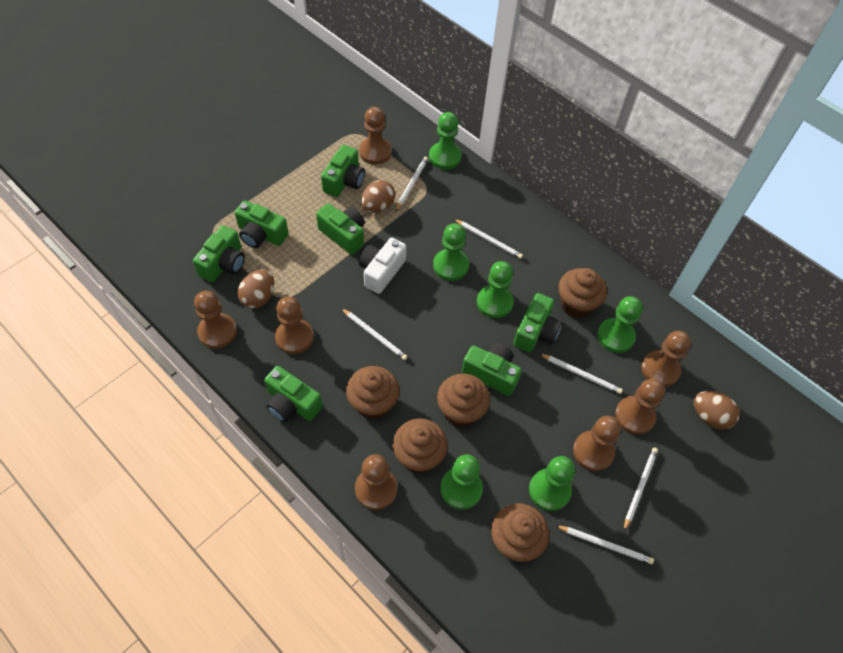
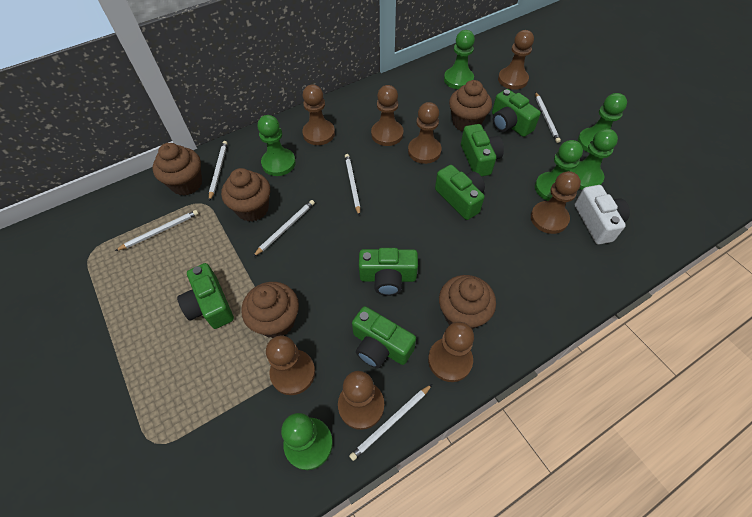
brown egg: 3 -> 0
brown pawn: 7 -> 8
green camera: 7 -> 6

